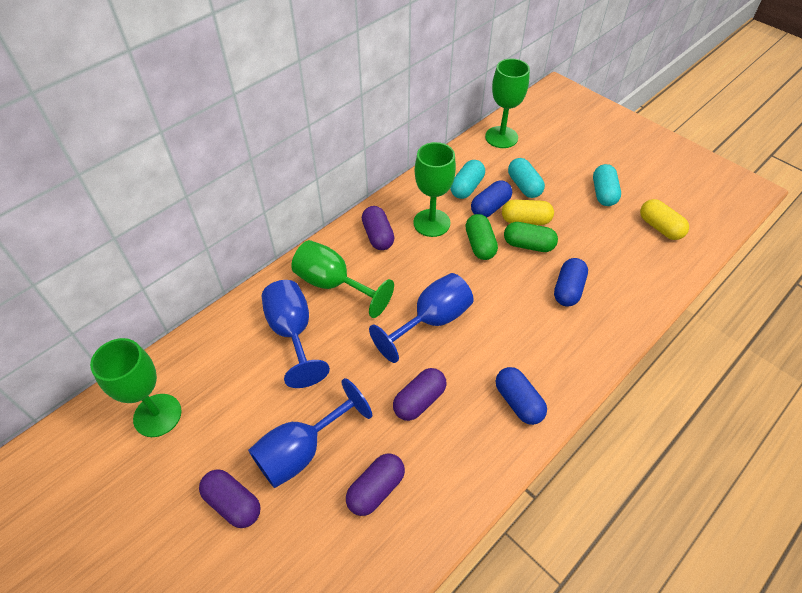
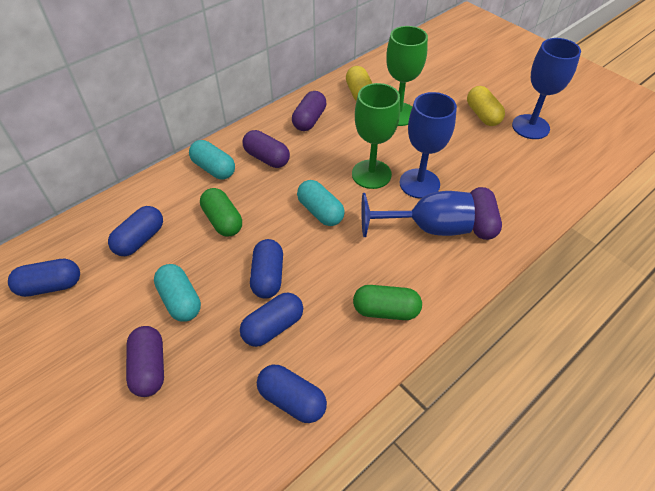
blue capsule: 3 -> 5
green goblet: 4 -> 2

